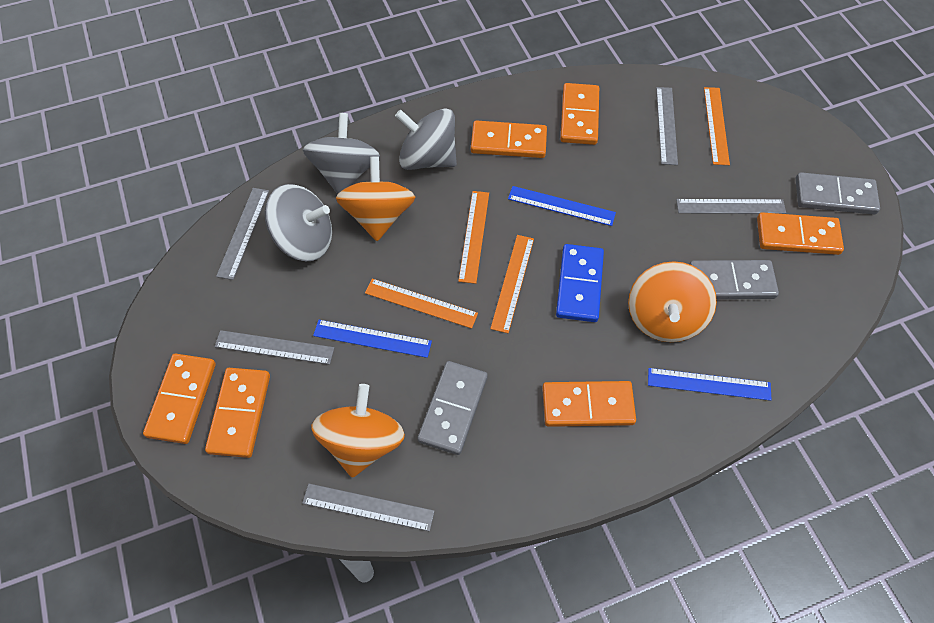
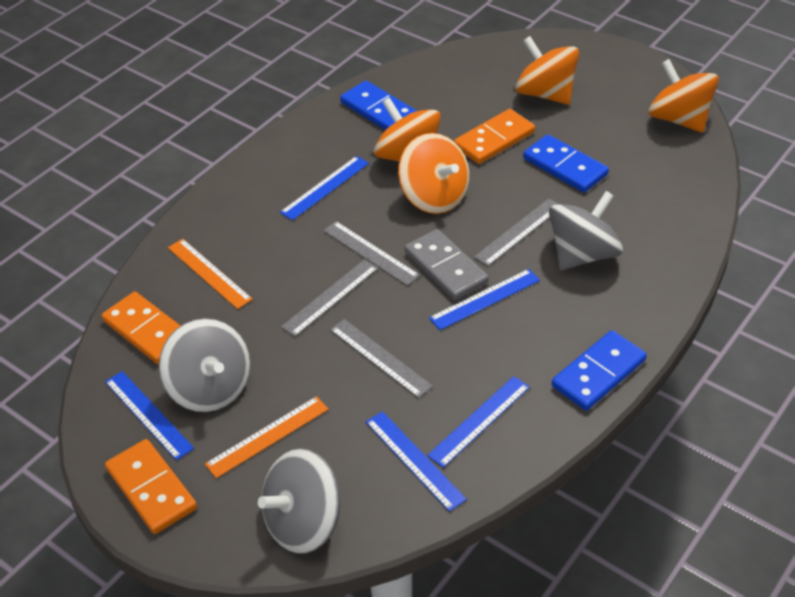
blue domino: 1 -> 3
blue ruler: 3 -> 5
grey domino: 3 -> 1
grey ruler: 5 -> 4
orange domino: 6 -> 3
orange ruler: 4 -> 2
orange spinning top: 3 -> 4

